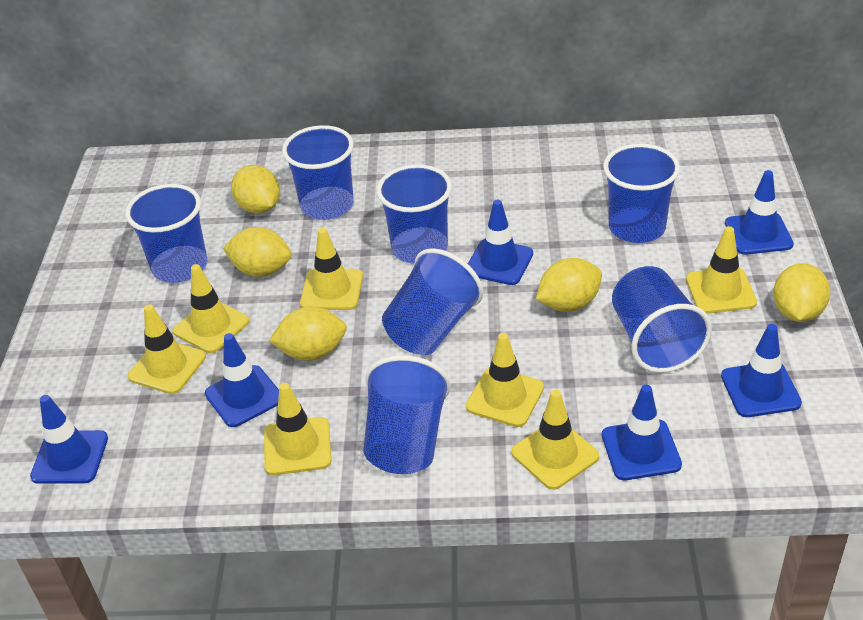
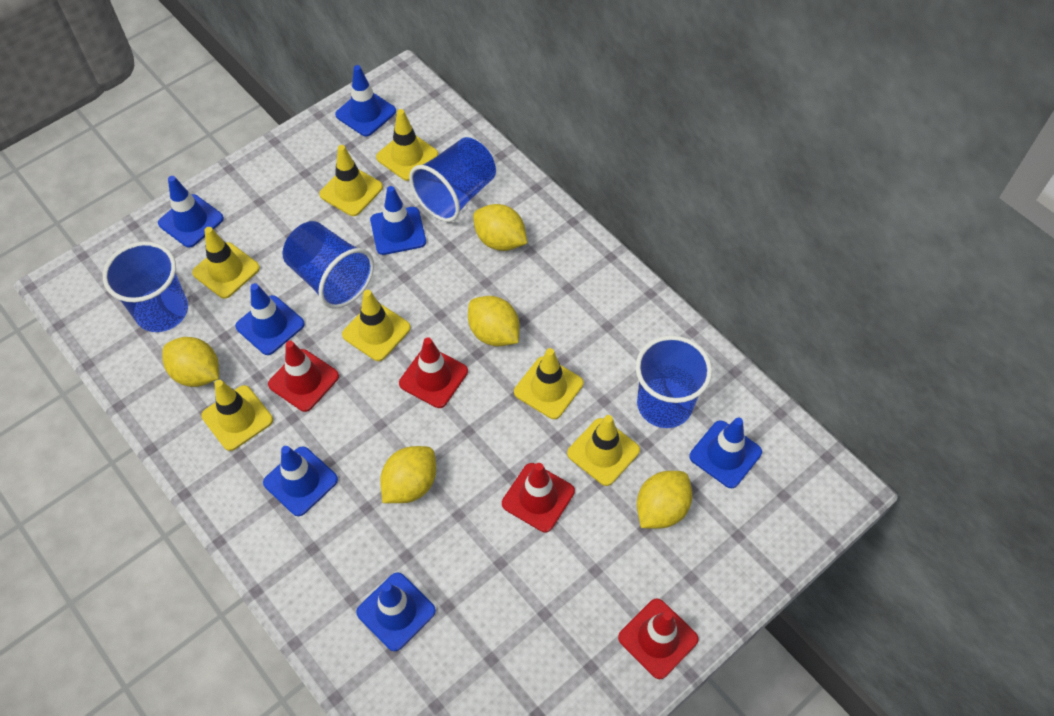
blue cup: 7 -> 4
blue traffic cone: 6 -> 7
red traffic cone: 0 -> 4

